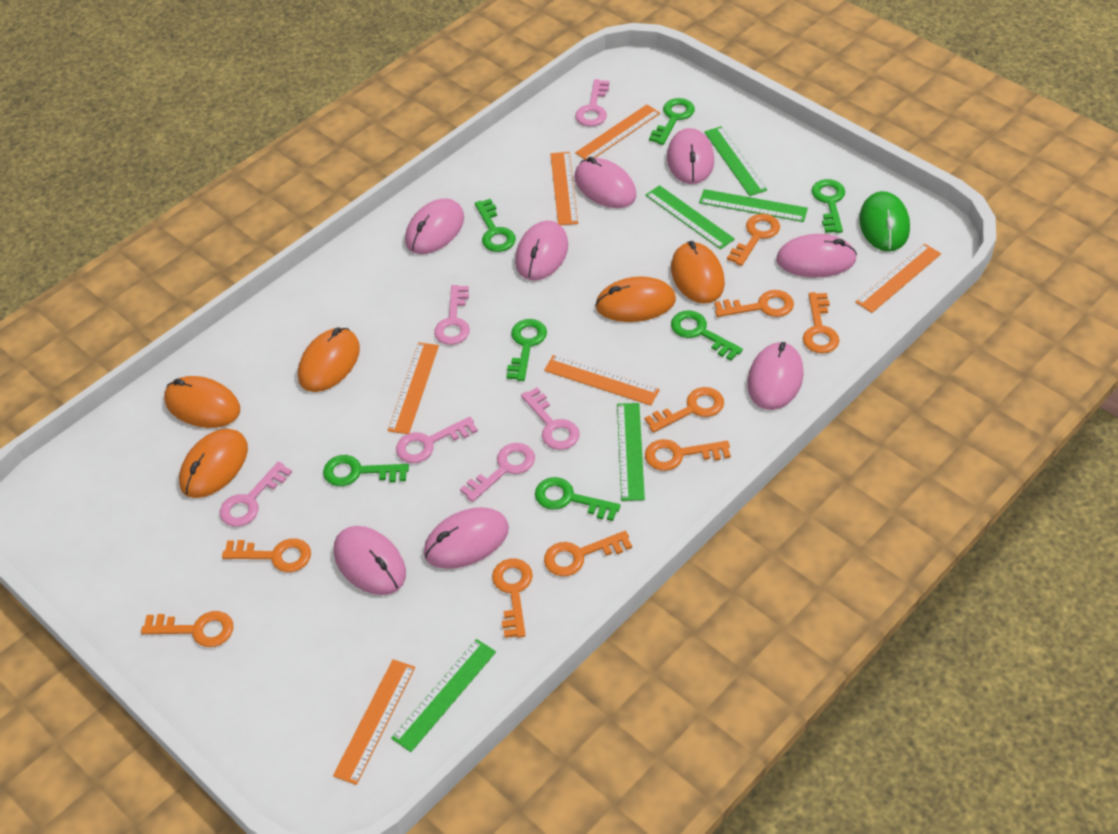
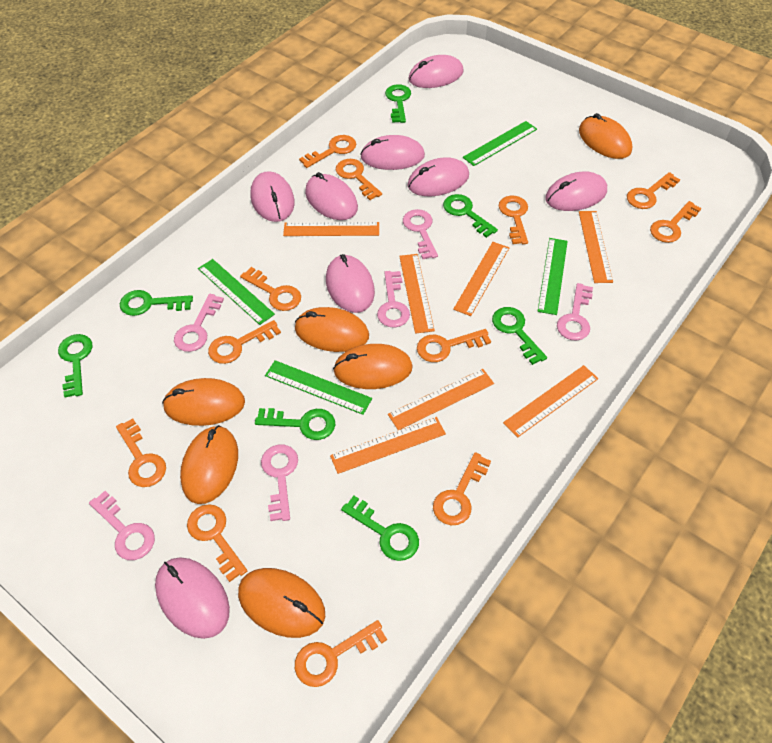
green mouse: 1 -> 0
green ruler: 5 -> 4
orange key: 9 -> 12
orange mouse: 5 -> 6
orange ruler: 6 -> 7

